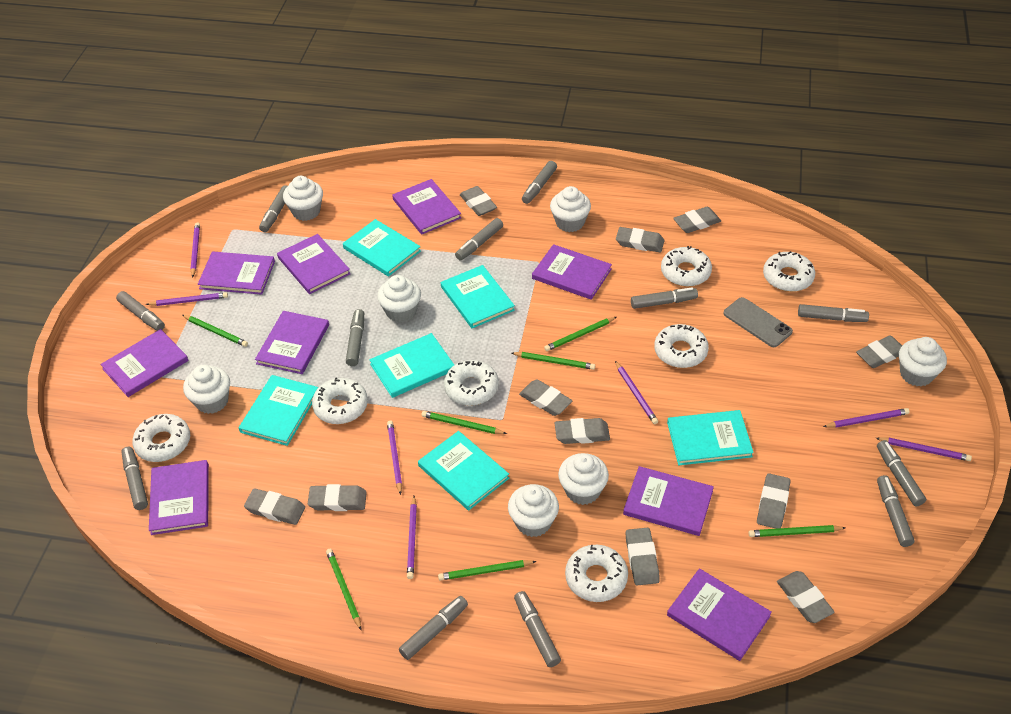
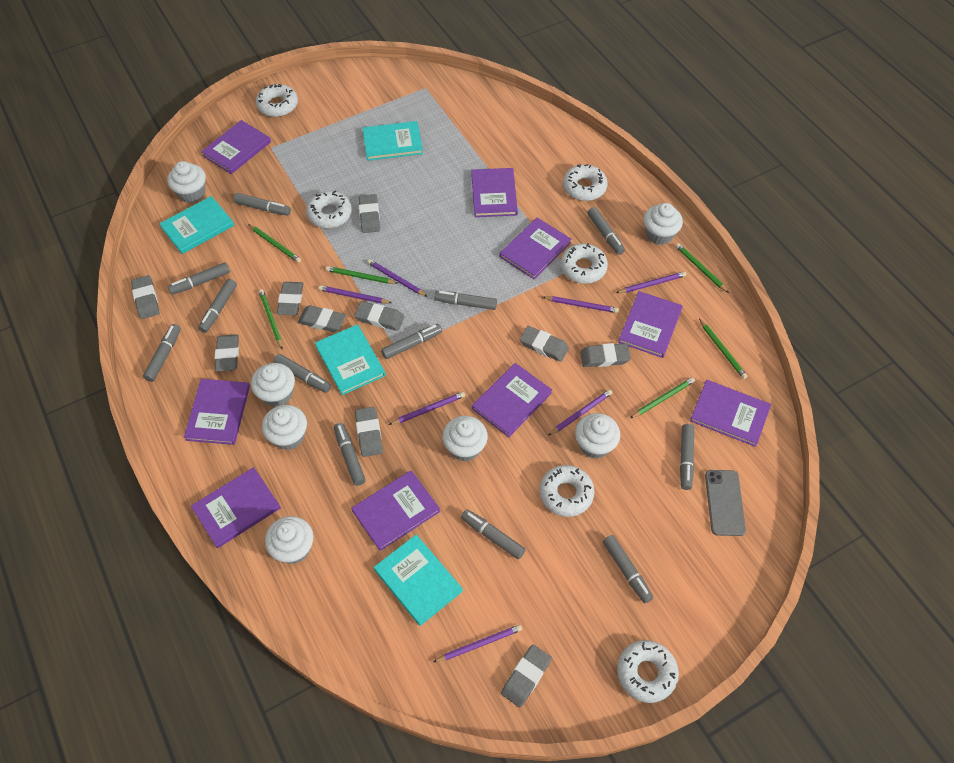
green pencil: 7 -> 6
grey eraser: 11 -> 10
turquoise book: 6 -> 4
white donut: 7 -> 6

